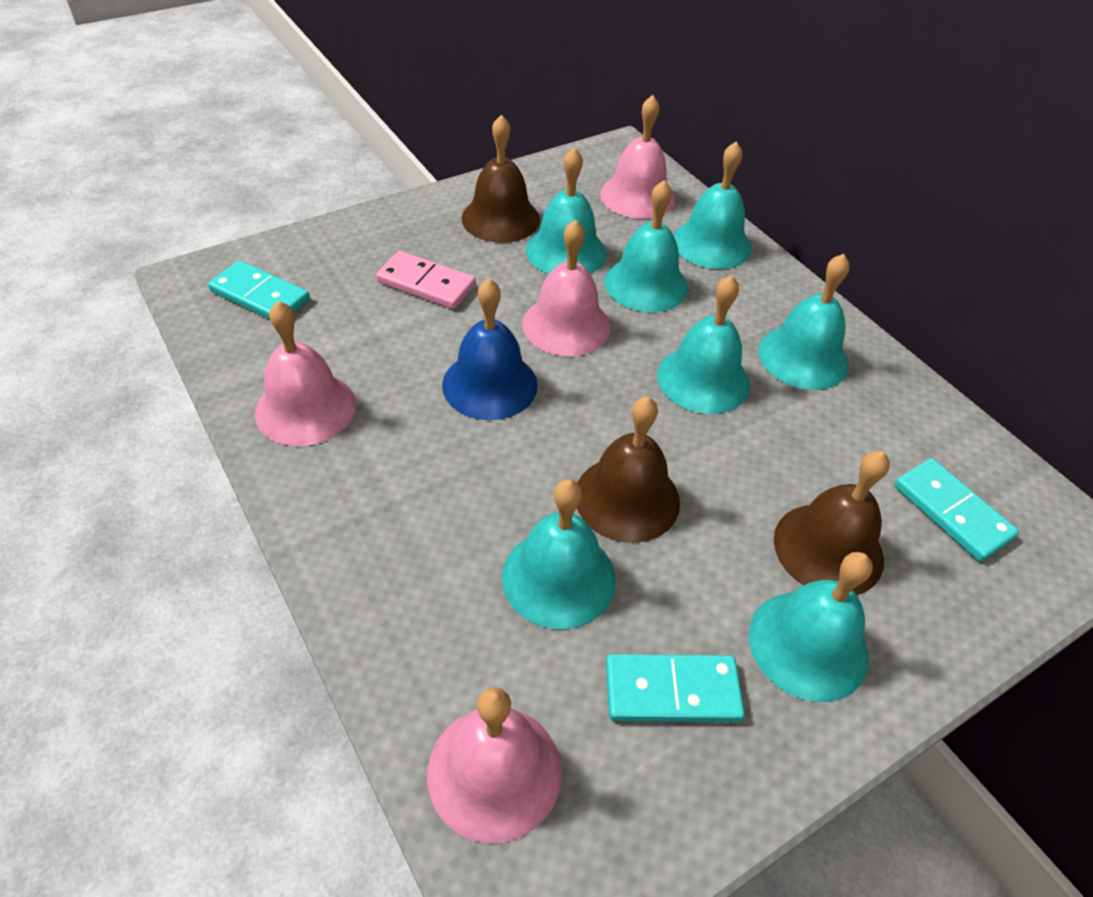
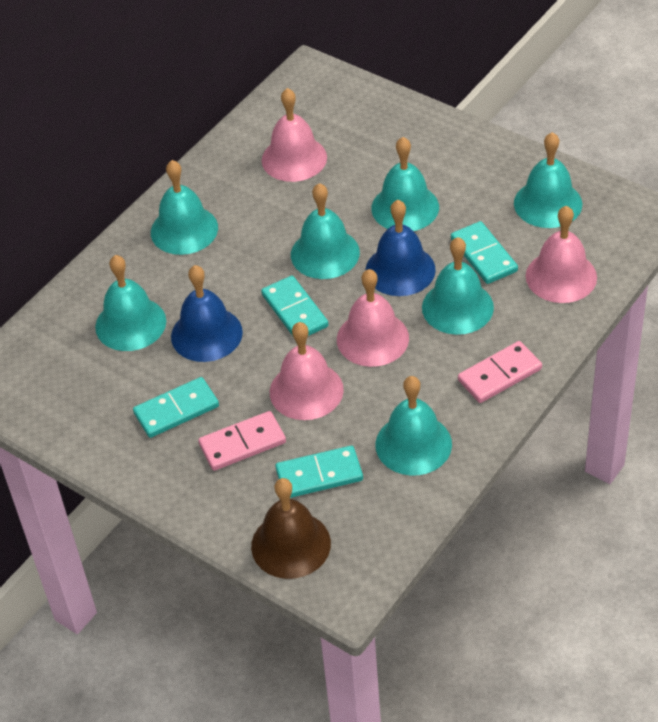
blue bell: 1 -> 2
brown bell: 3 -> 1
pink domino: 1 -> 2
turquoise domino: 3 -> 4

